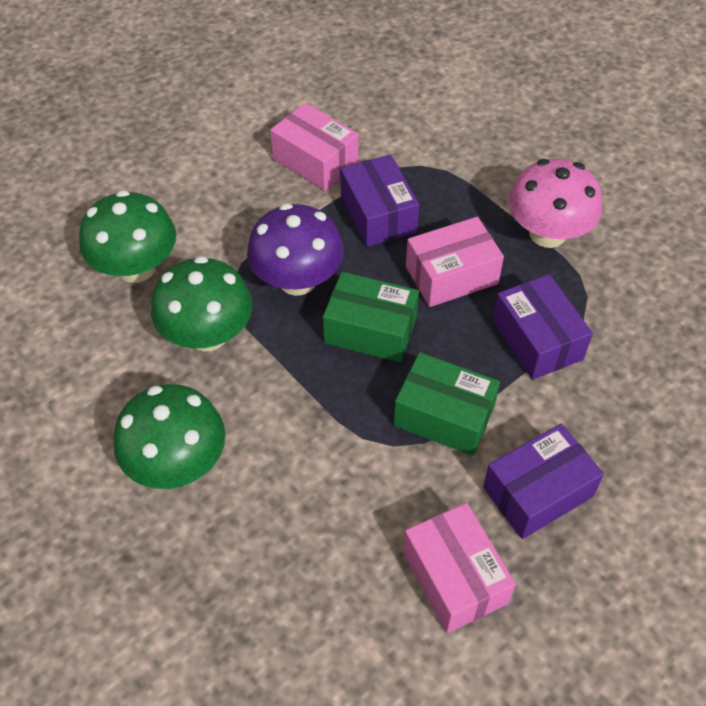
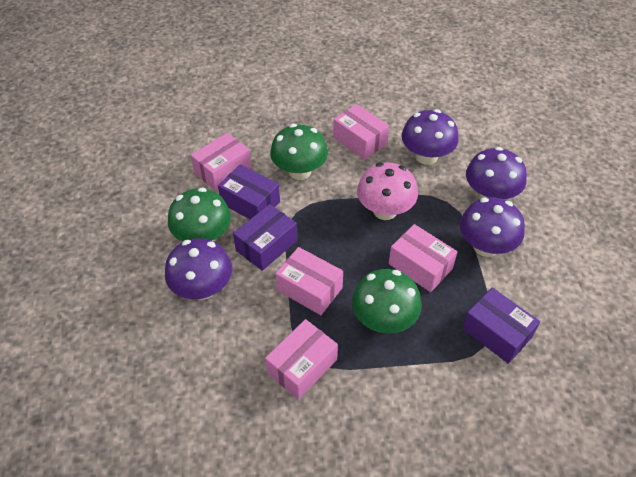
green box: 2 -> 0
pink box: 3 -> 5
purple mushroom: 1 -> 4

